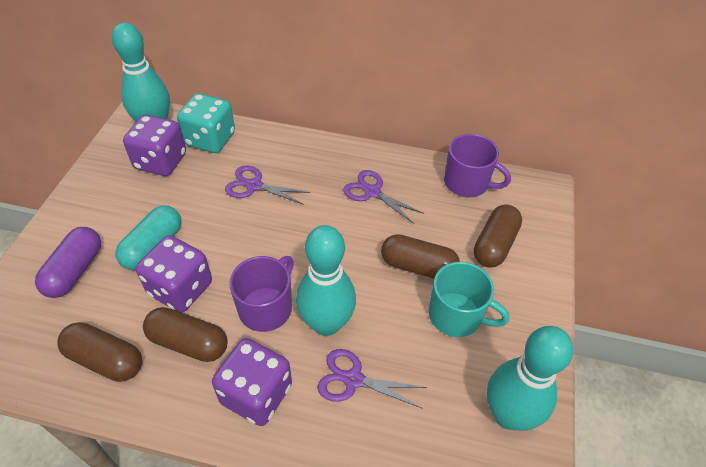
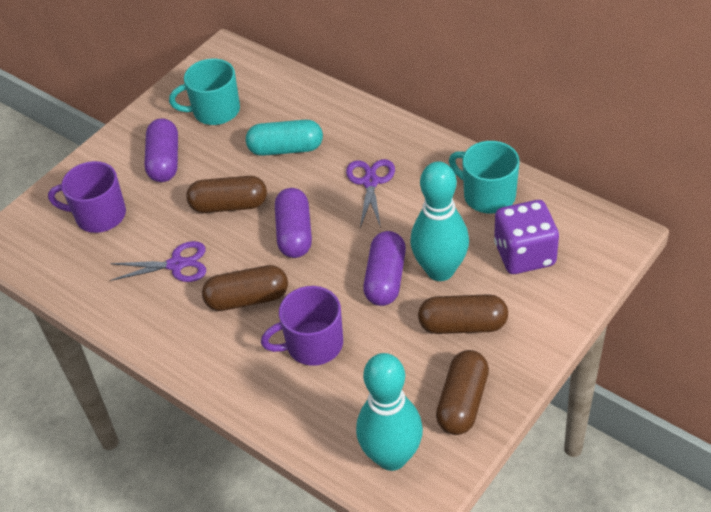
purple capsule: 1 -> 3
purple dice: 3 -> 1
purple scissors: 3 -> 2
turquoise bowling pin: 3 -> 2
turquoise dice: 1 -> 0
turquoise mug: 1 -> 2

